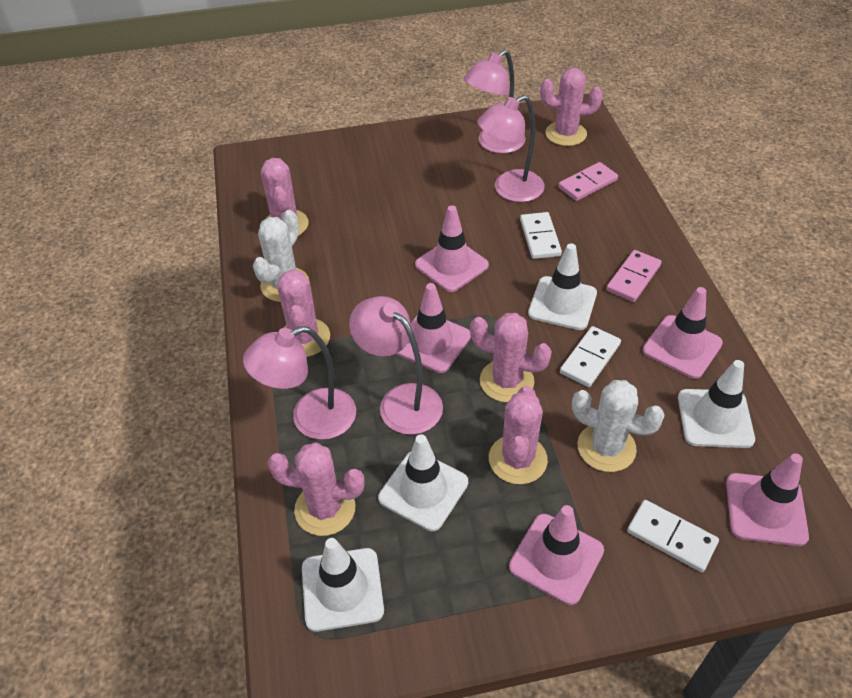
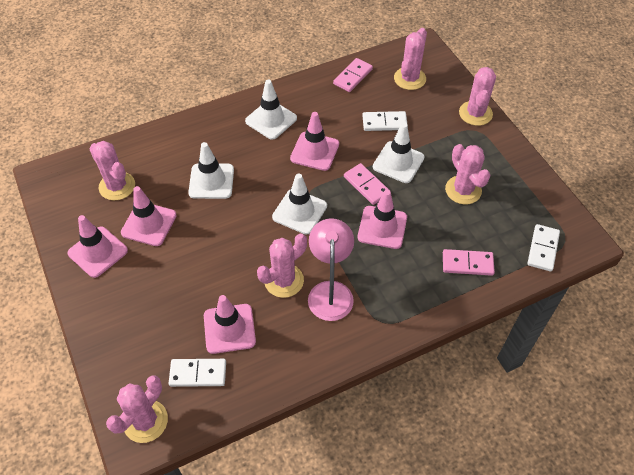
pink domino: 2 -> 3
pink lamp: 4 -> 1
white cactus: 2 -> 0

